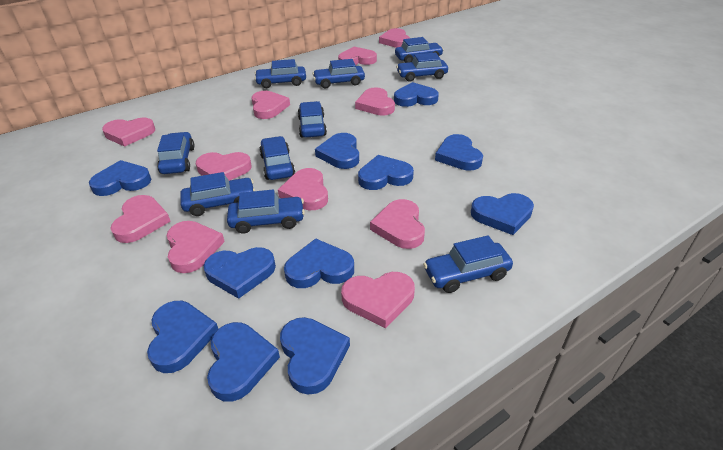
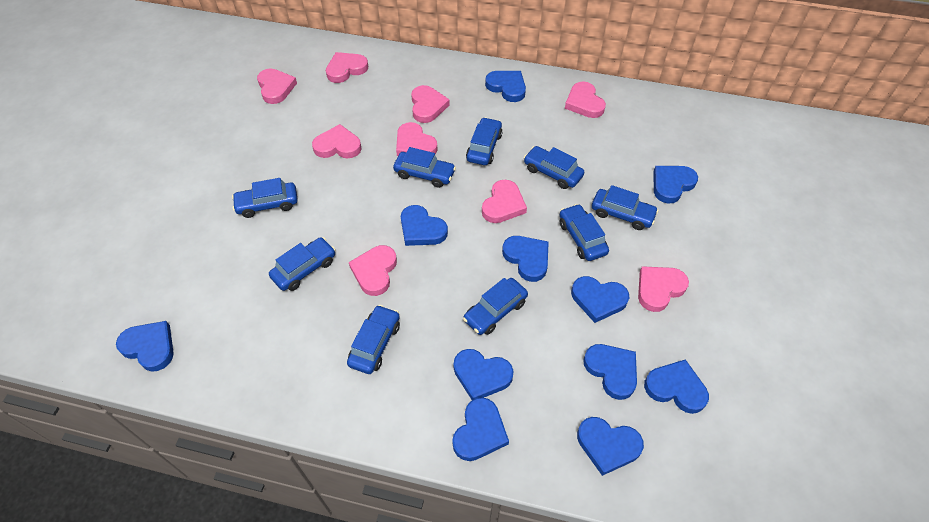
blue car: 10 -> 9
pink heart: 11 -> 9

